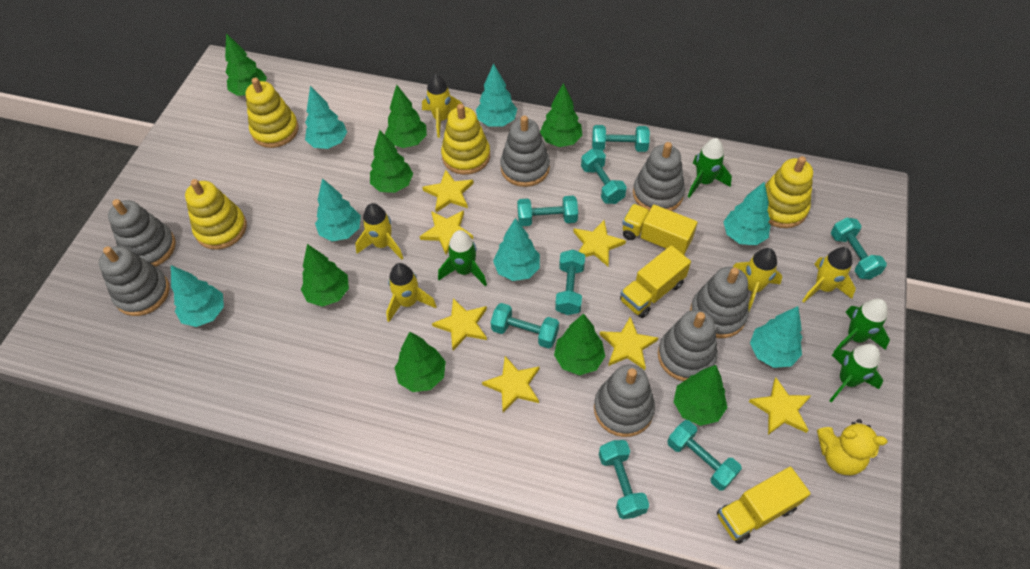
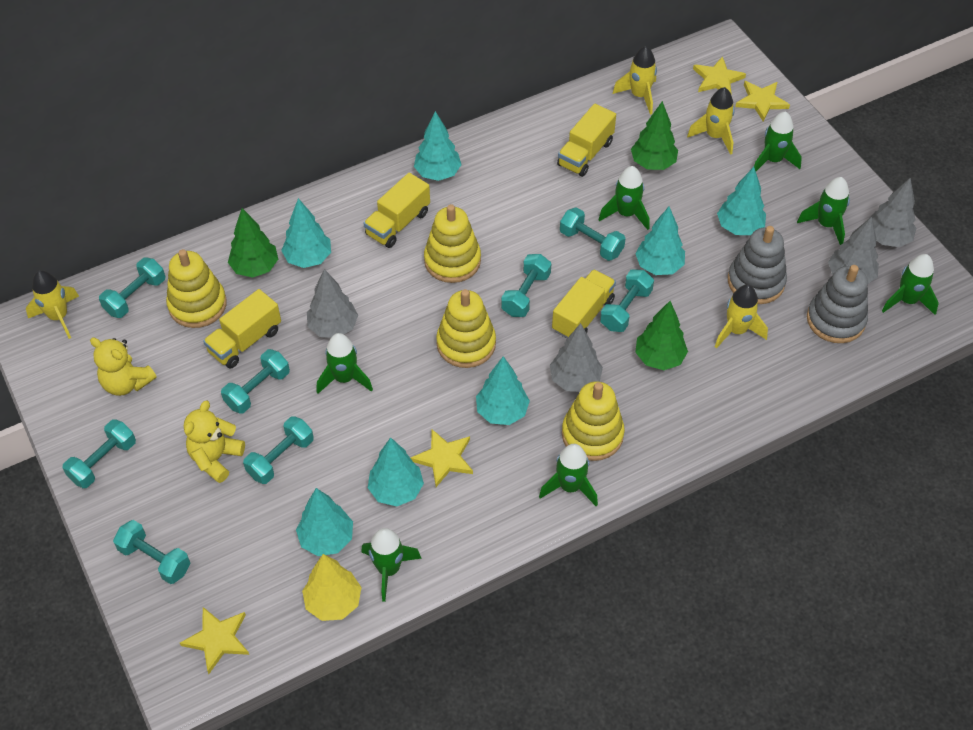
green rocket: 4 -> 7
green tree: 8 -> 3
grey stacking toy: 7 -> 2
grey tree: 0 -> 4
yellow rocket: 5 -> 4
yellow star: 7 -> 4
yellow teddy bear: 1 -> 2
yellow tree: 0 -> 1
yellow truck: 3 -> 4

